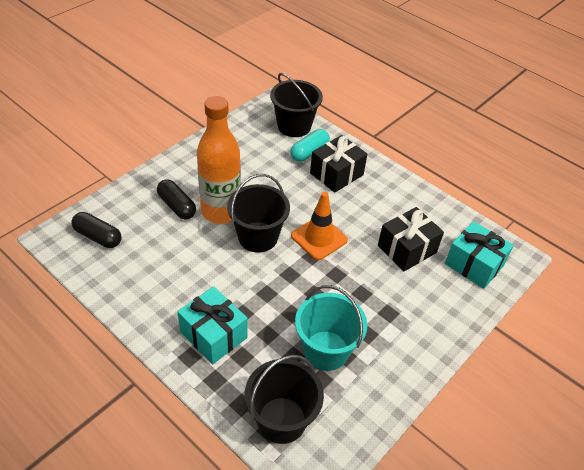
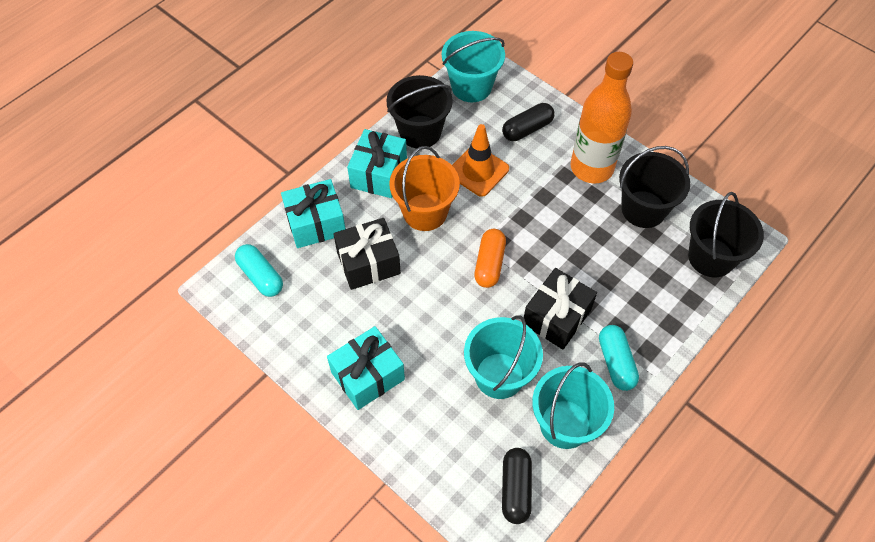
orange bucket: 0 -> 1
orange capsule: 0 -> 1
turquoise bucket: 1 -> 3
turquoise capsule: 1 -> 2
turquoise gift: 2 -> 3

